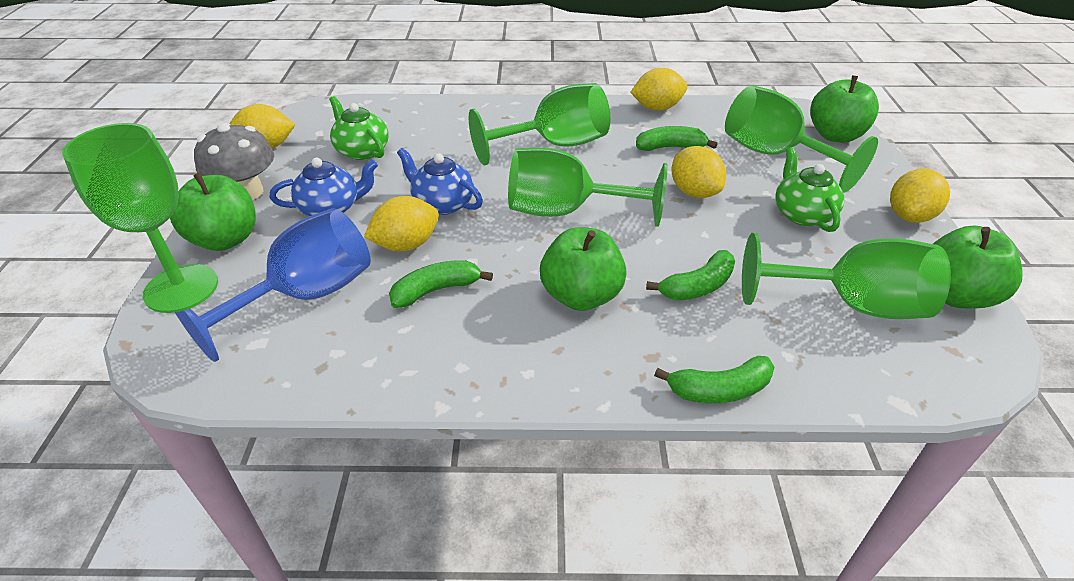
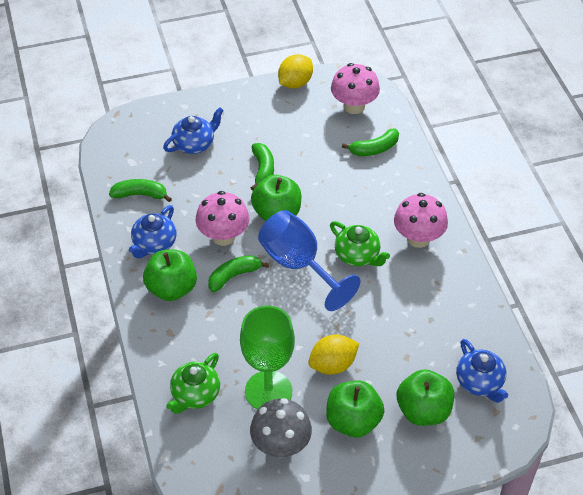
blue teapot: 2 -> 3
green goblet: 5 -> 1
pink mushroom: 0 -> 3
yellow lemon: 5 -> 2

